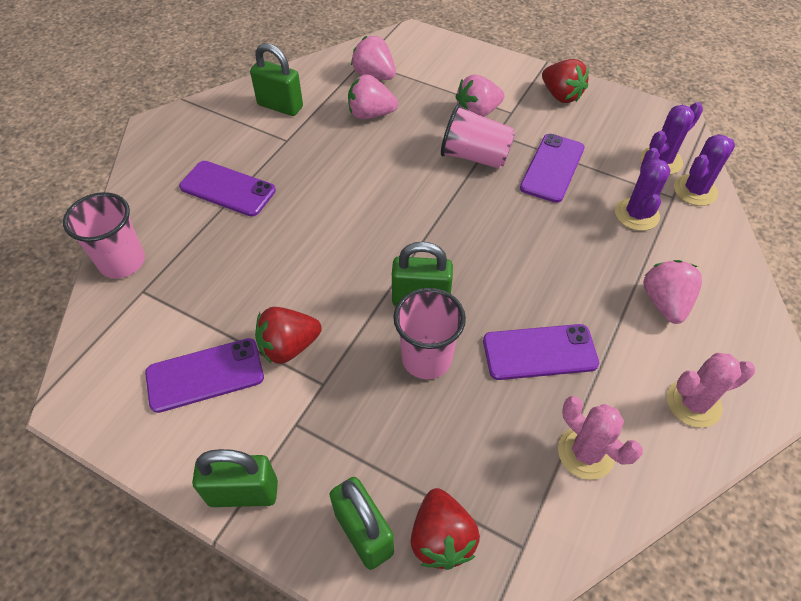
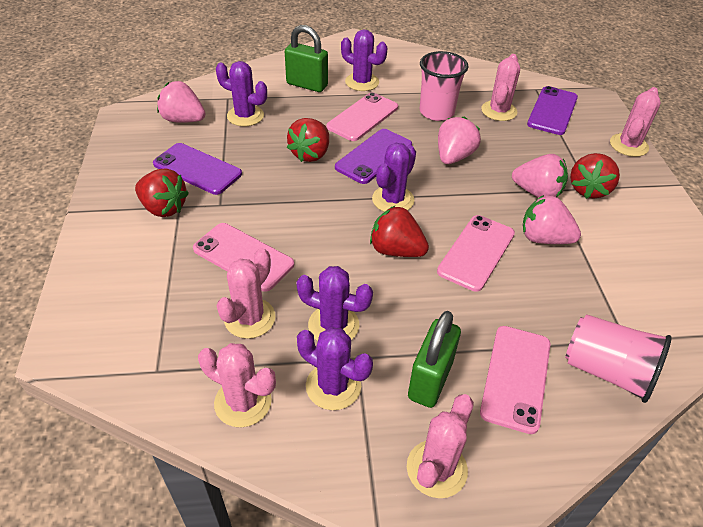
green padlock: 4 -> 2
pink cactus: 2 -> 5
pink cup: 3 -> 2
pink phone: 0 -> 4
purple cactus: 3 -> 5
purple phone: 4 -> 3
red strawberry: 3 -> 4

